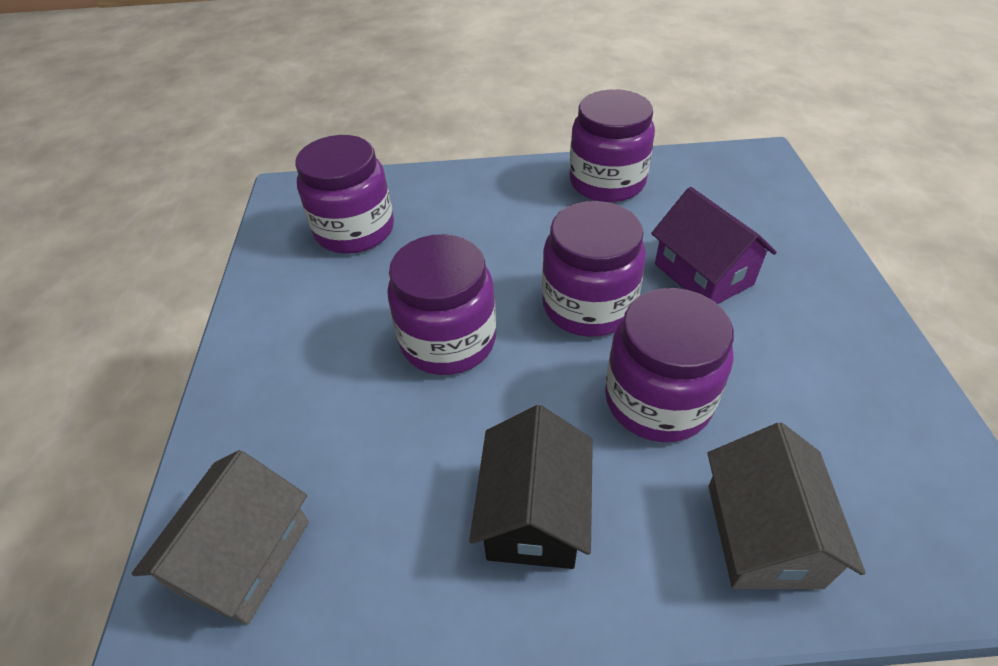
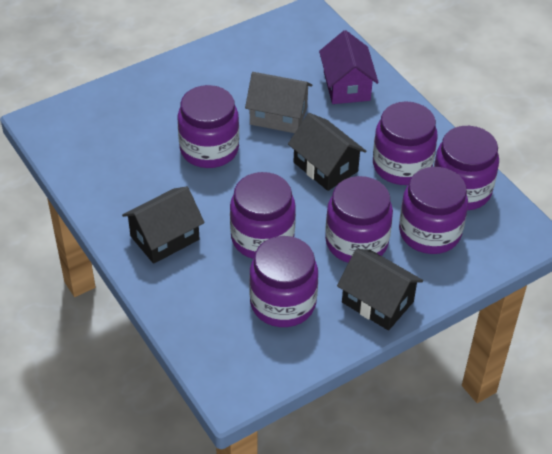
black house: 1 -> 3
grey house: 2 -> 1
purple jar: 5 -> 7

